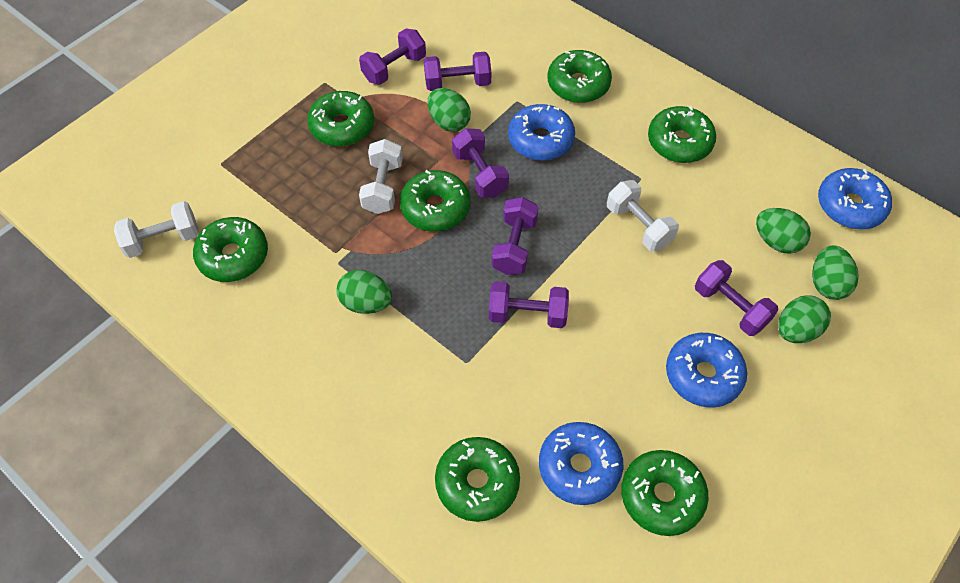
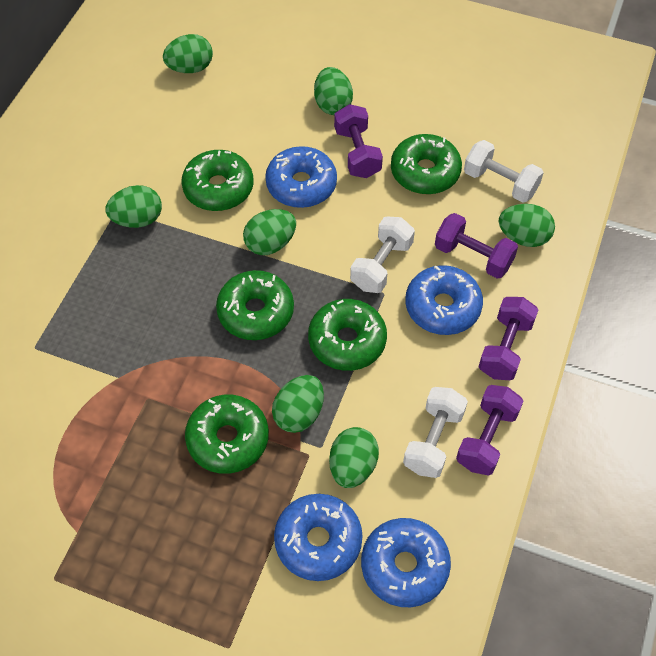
green donut: 7 -> 5
green egg: 5 -> 7
purple dumbbell: 6 -> 4

